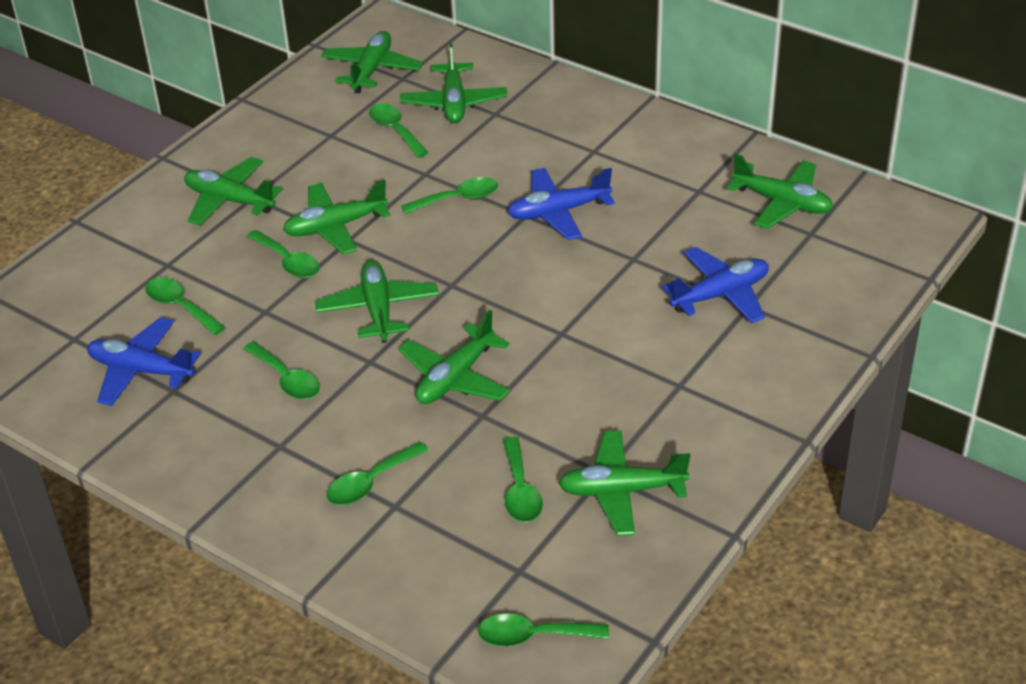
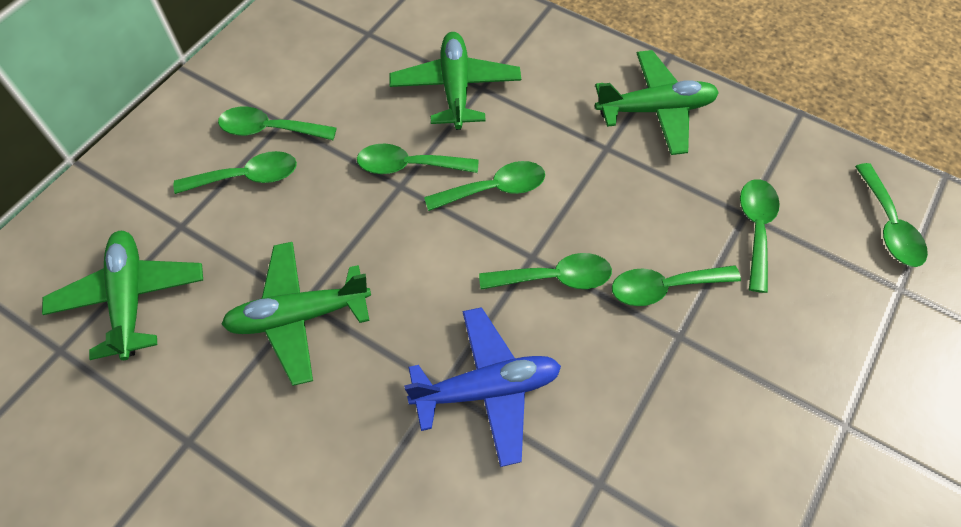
blue plane: 3 -> 1
green plane: 8 -> 4

